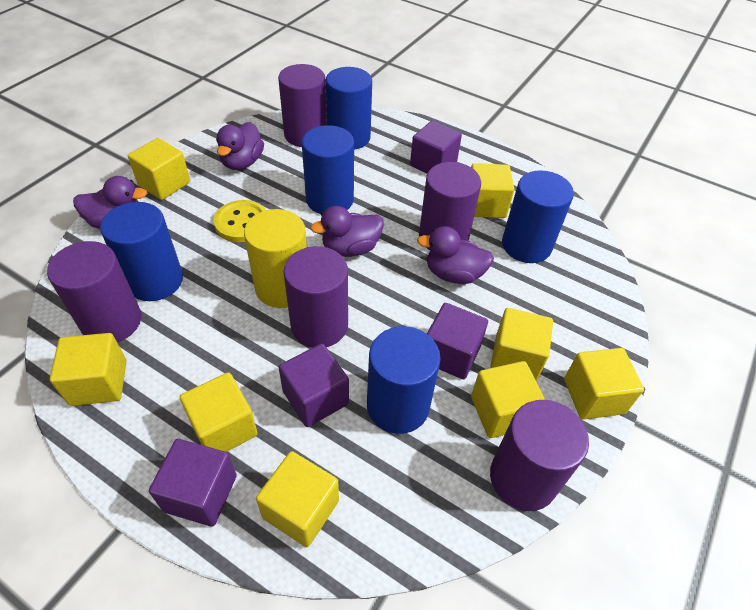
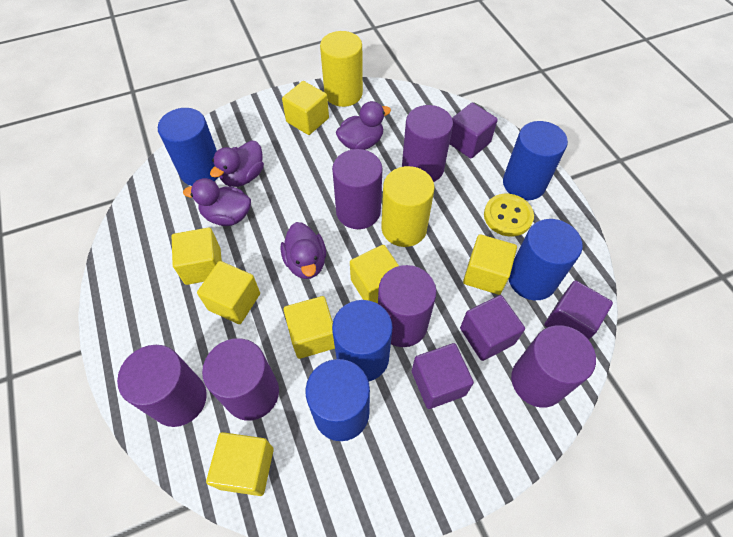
purple cylinder: 5 -> 6
yellow cube: 8 -> 7
yellow cylinder: 1 -> 2

